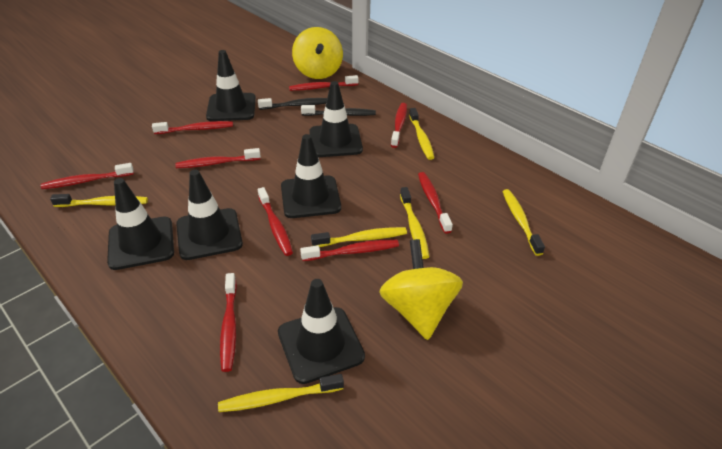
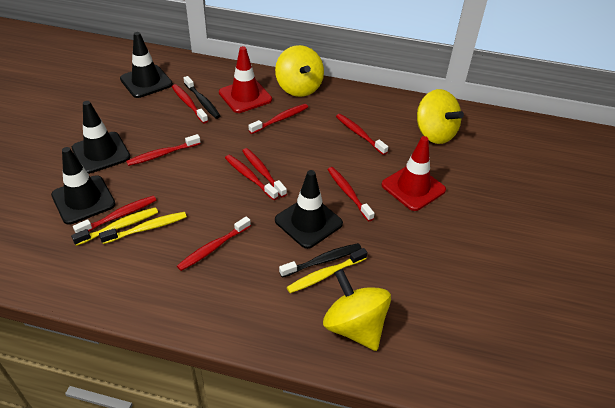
black traffic cone: 6 -> 4
red traffic cone: 0 -> 2
yellow spinning top: 2 -> 3
yellow toothbrush: 6 -> 3

